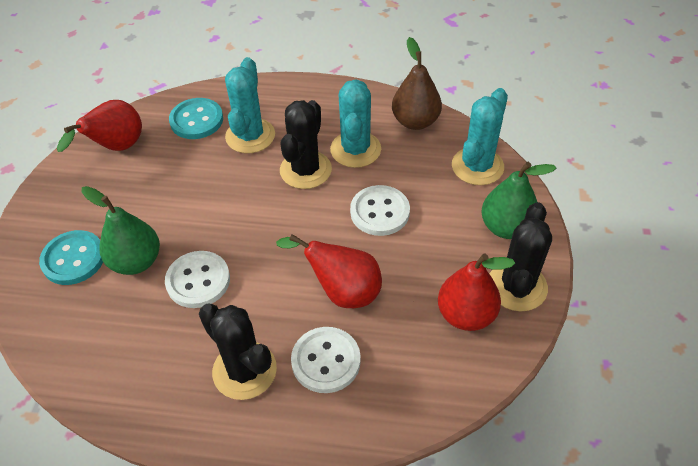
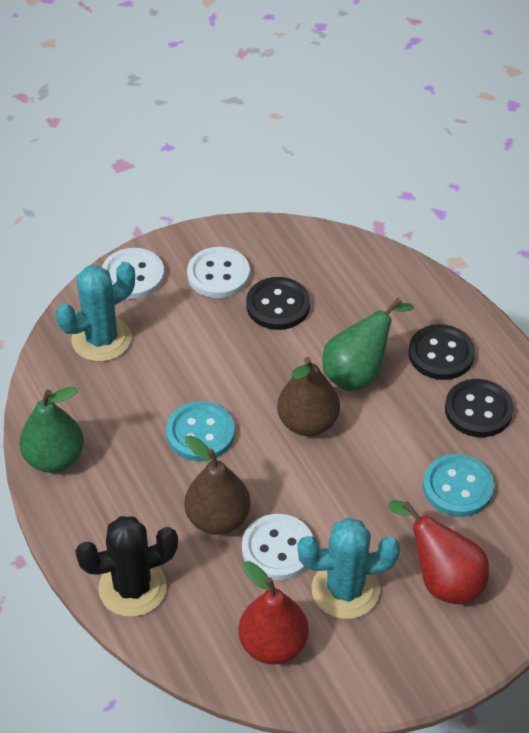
black button: 0 -> 3
black cactus: 3 -> 1
brown pear: 1 -> 2
red pear: 3 -> 2
turquoise cactus: 3 -> 2

